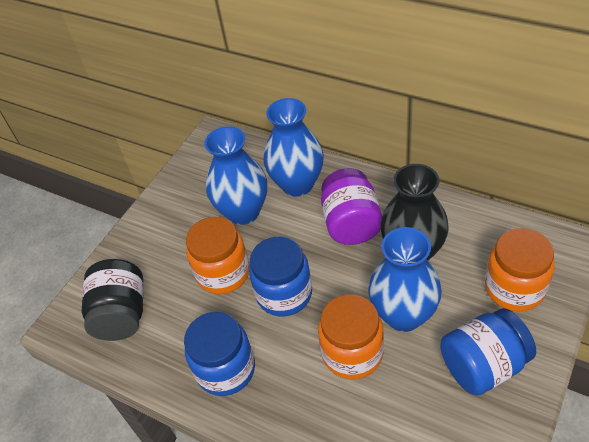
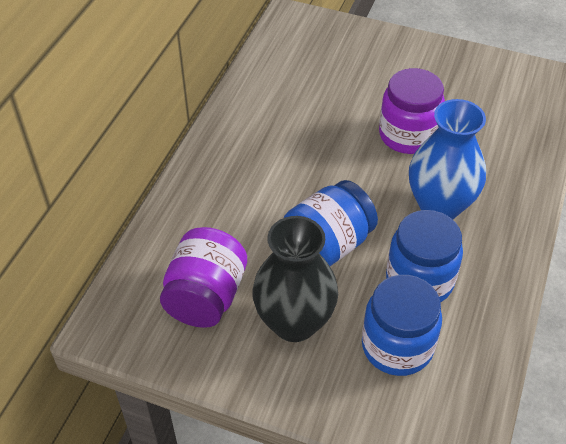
black jar: 1 -> 0
blue vase: 3 -> 1
orange jar: 3 -> 0
purple jar: 1 -> 2

